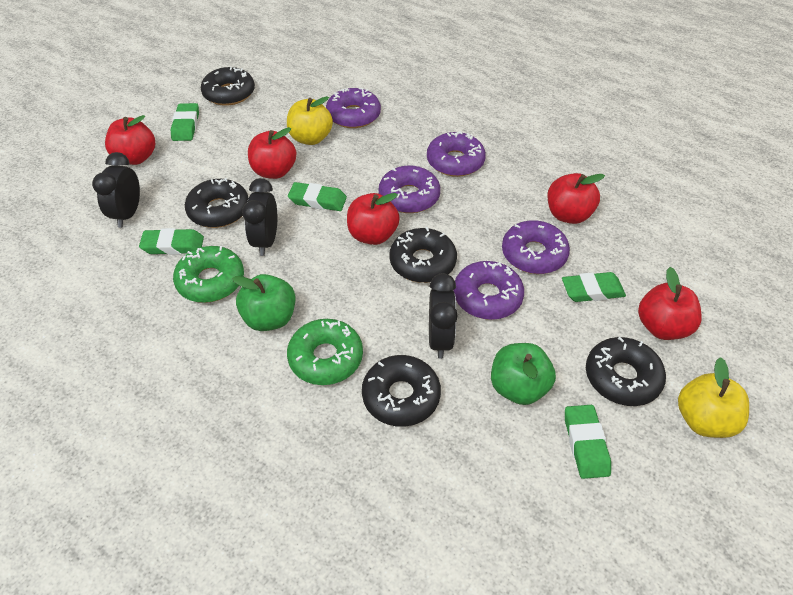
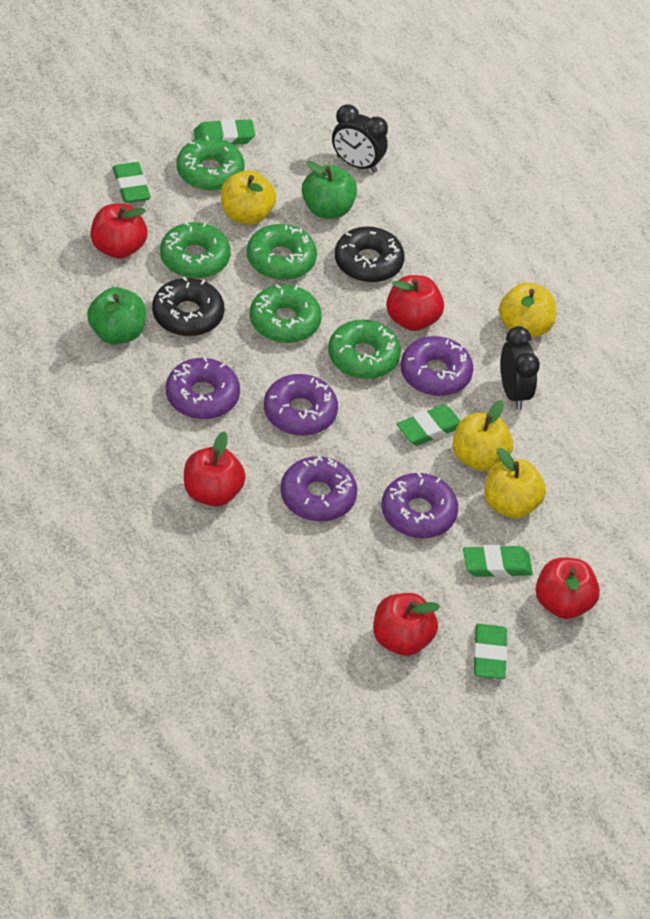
black clock: 3 -> 2
black donut: 5 -> 2
green donut: 2 -> 5
yellow apple: 2 -> 4

